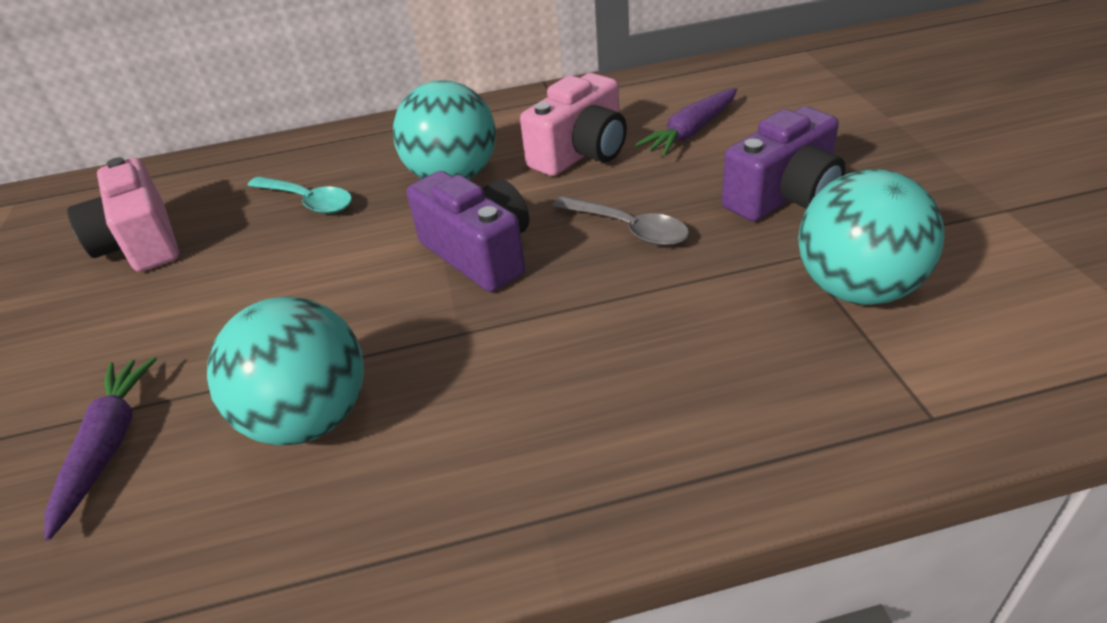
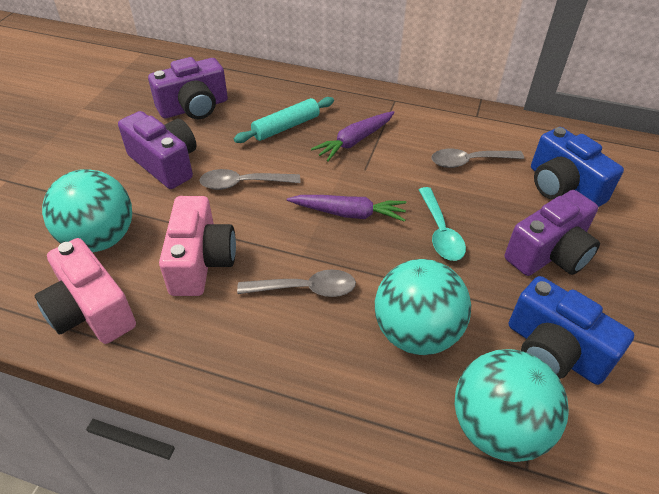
blue camera: 0 -> 2
grey spoon: 1 -> 3
purple camera: 2 -> 3
turquoise rolling pin: 0 -> 1

